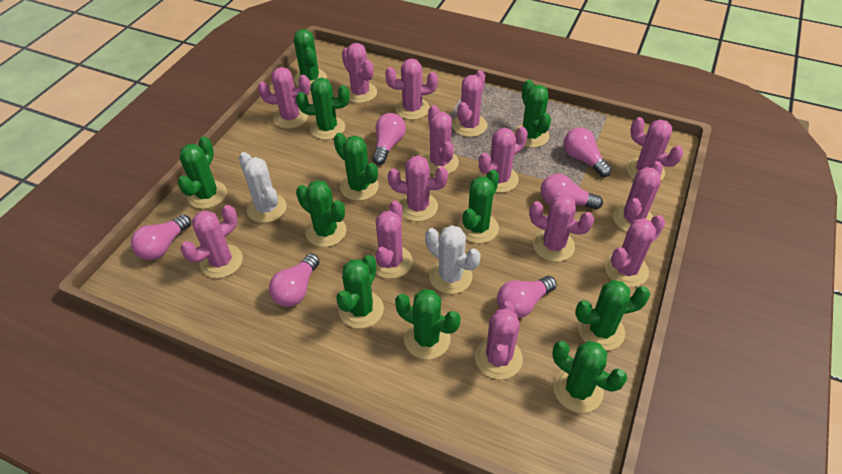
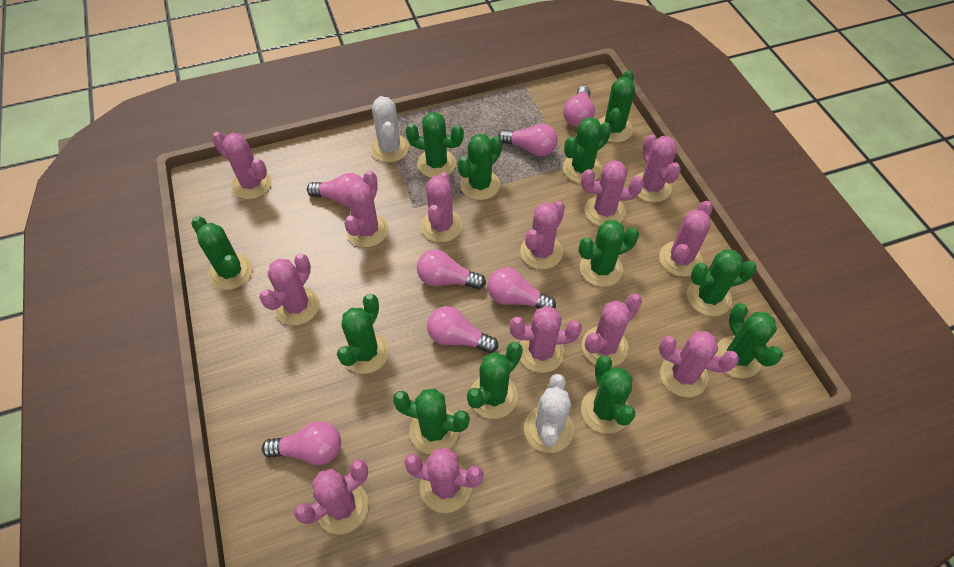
green cactus: 11 -> 12
pink cactus: 14 -> 13
pink light bulb: 6 -> 7

